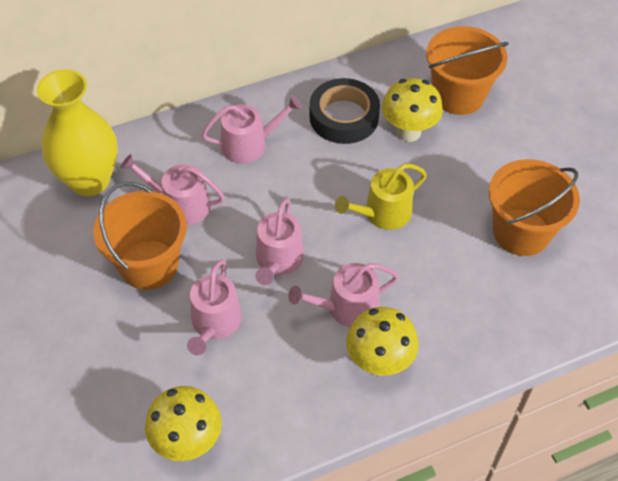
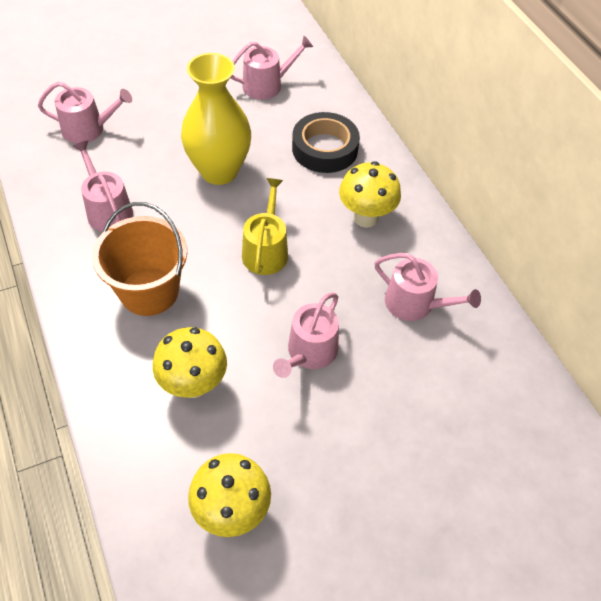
orange bucket: 3 -> 1

